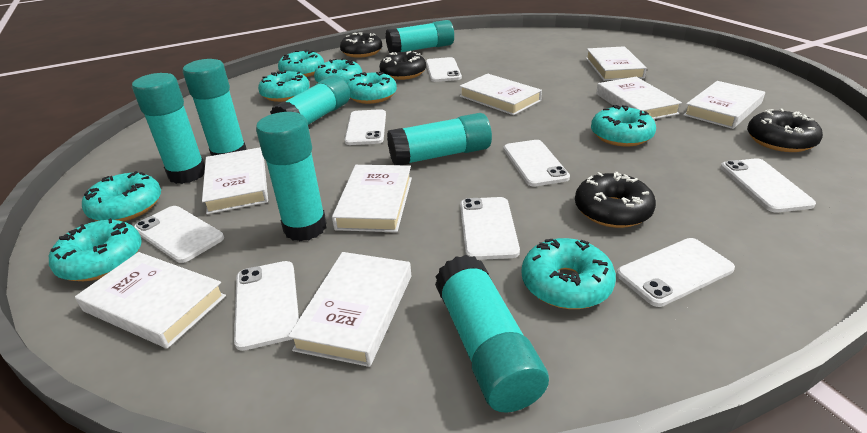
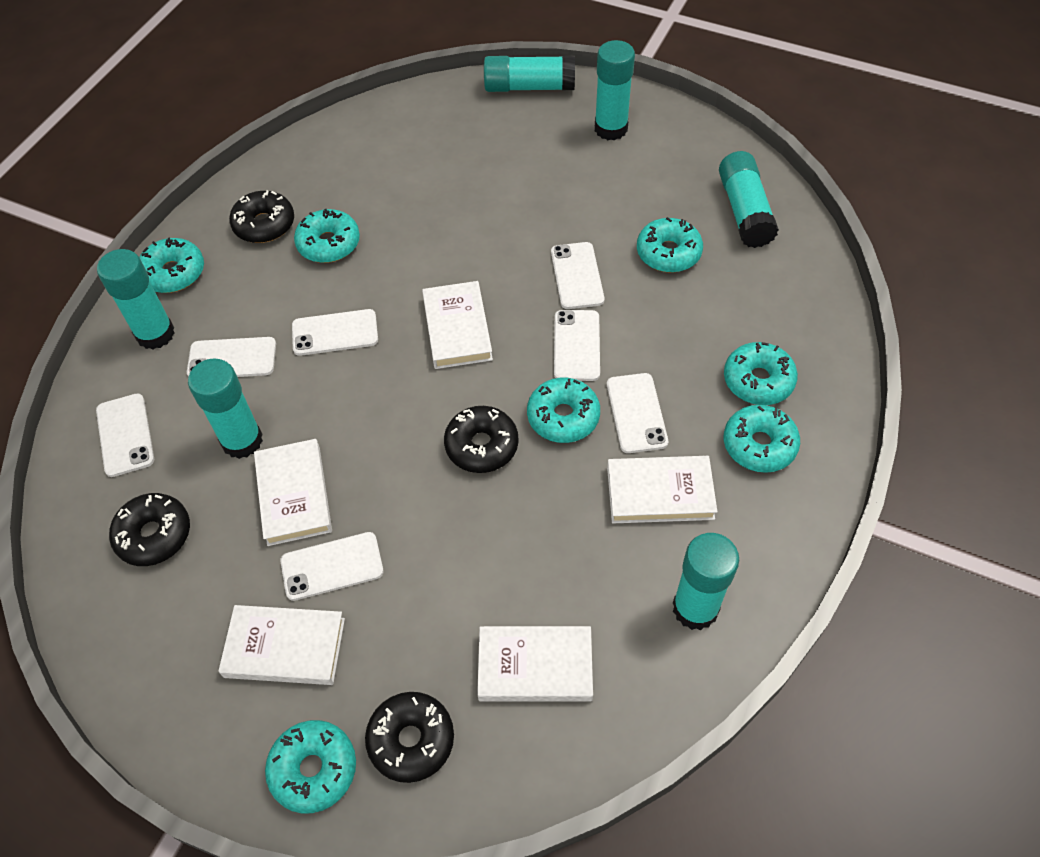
turquoise donut: 8 -> 7
turquoise glue stick: 7 -> 6
white book: 8 -> 5
white phone: 8 -> 7

